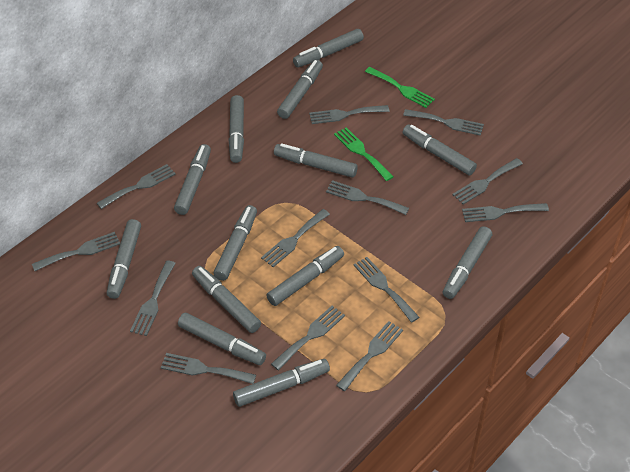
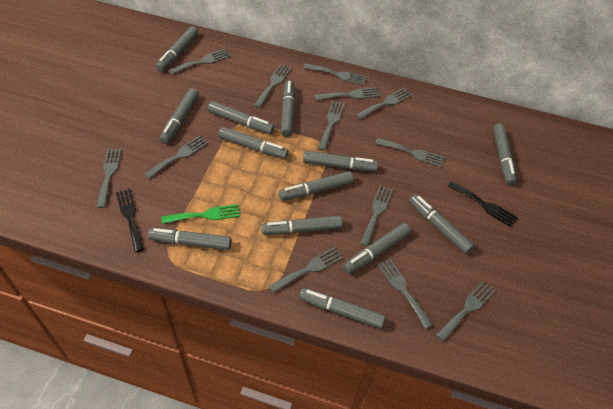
black fork: 0 -> 2
green fork: 2 -> 1

